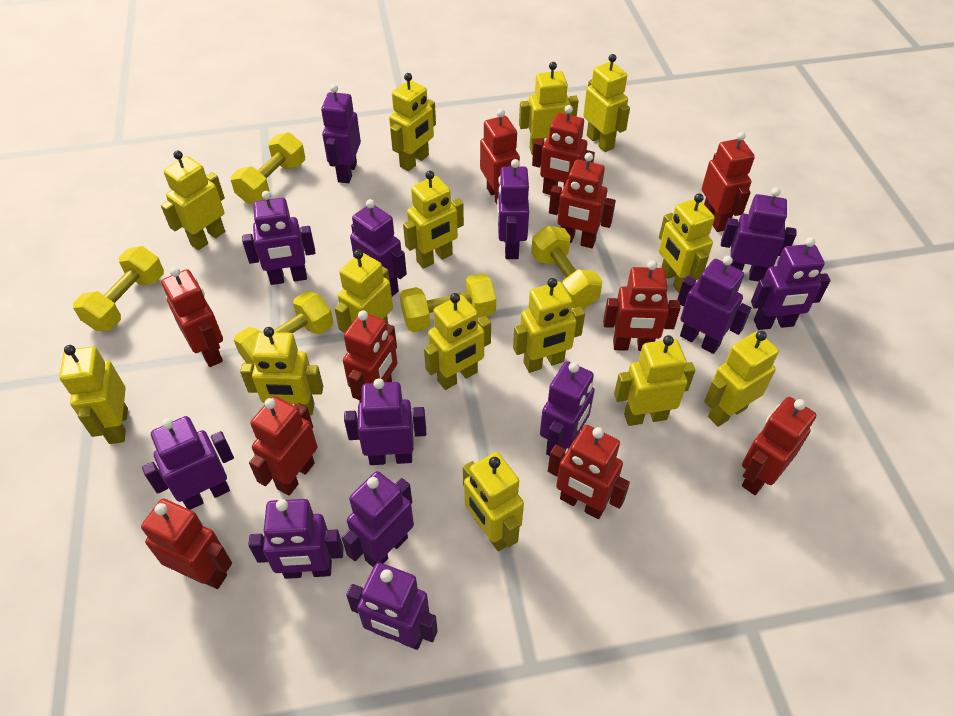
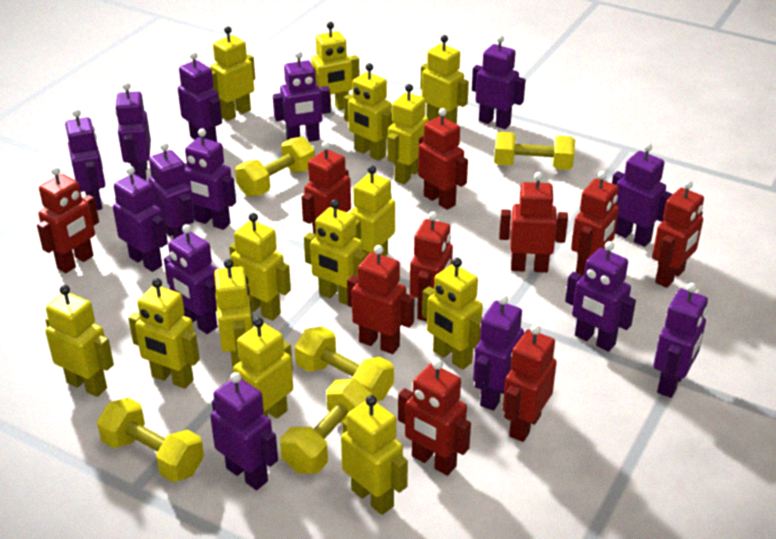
purple robot: 13 -> 14
red robot: 11 -> 10

